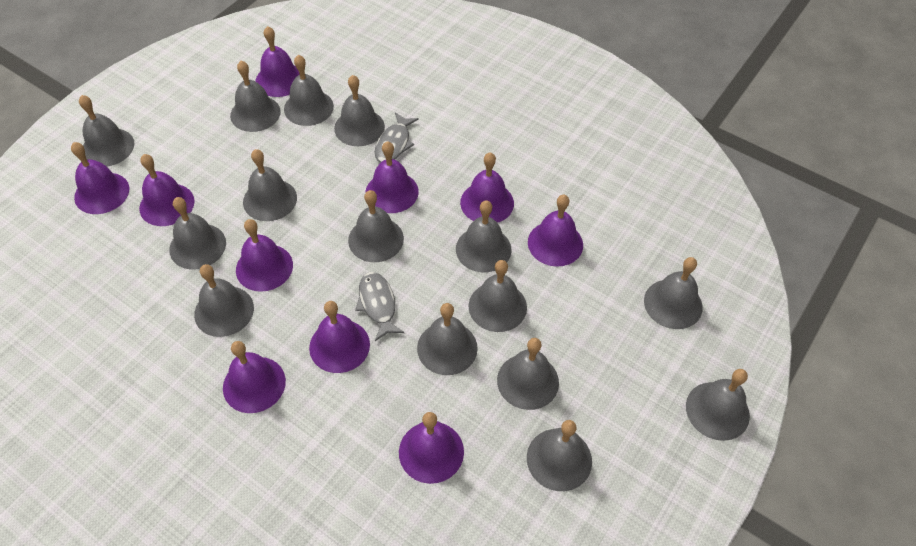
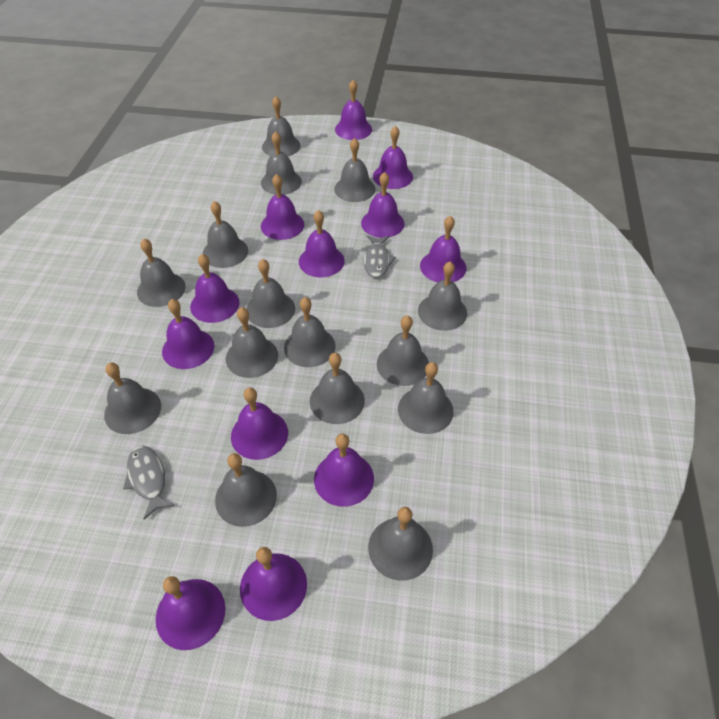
purple bell: 10 -> 12

